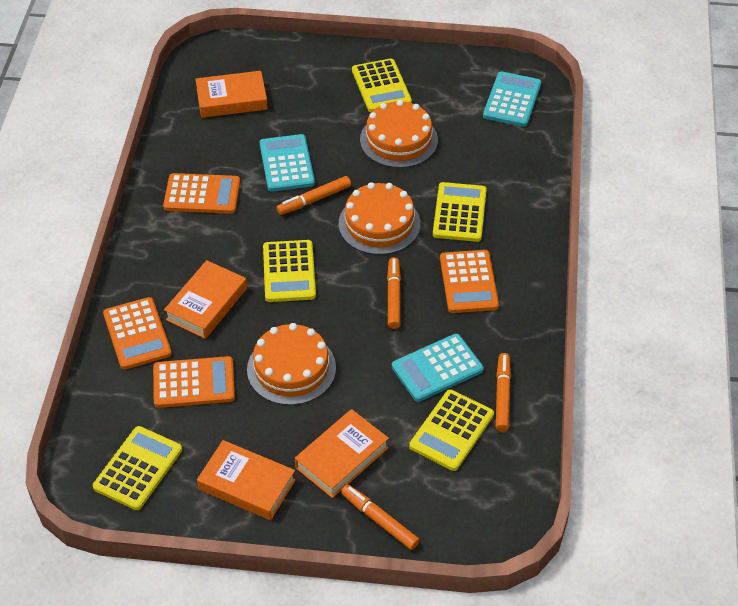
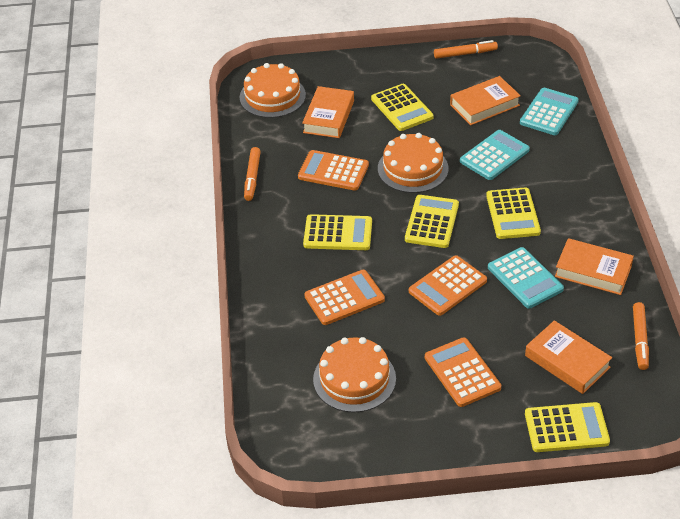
orange marker: 4 -> 3

